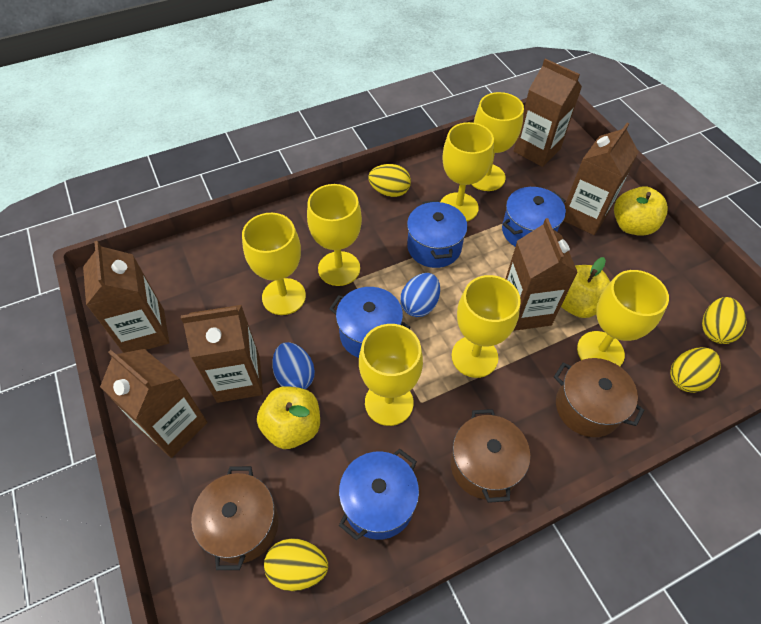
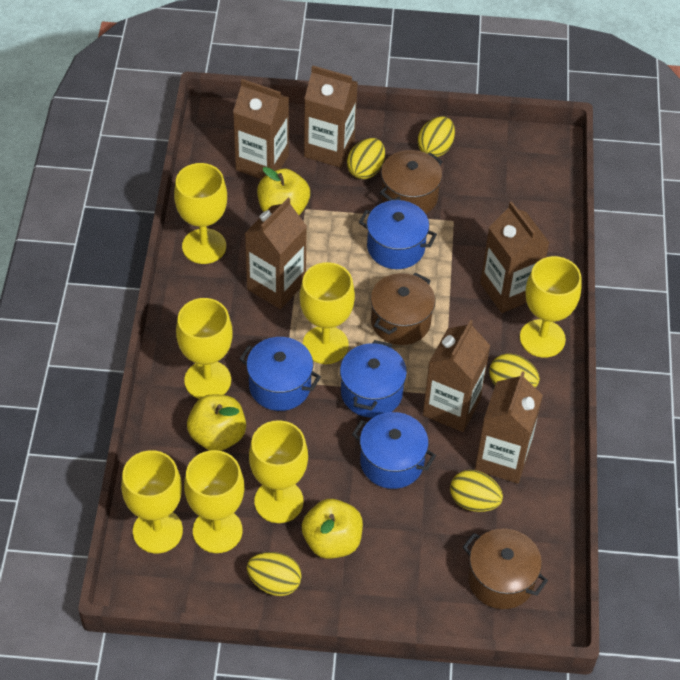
blue egg: 2 -> 0
yellow egg: 4 -> 5

